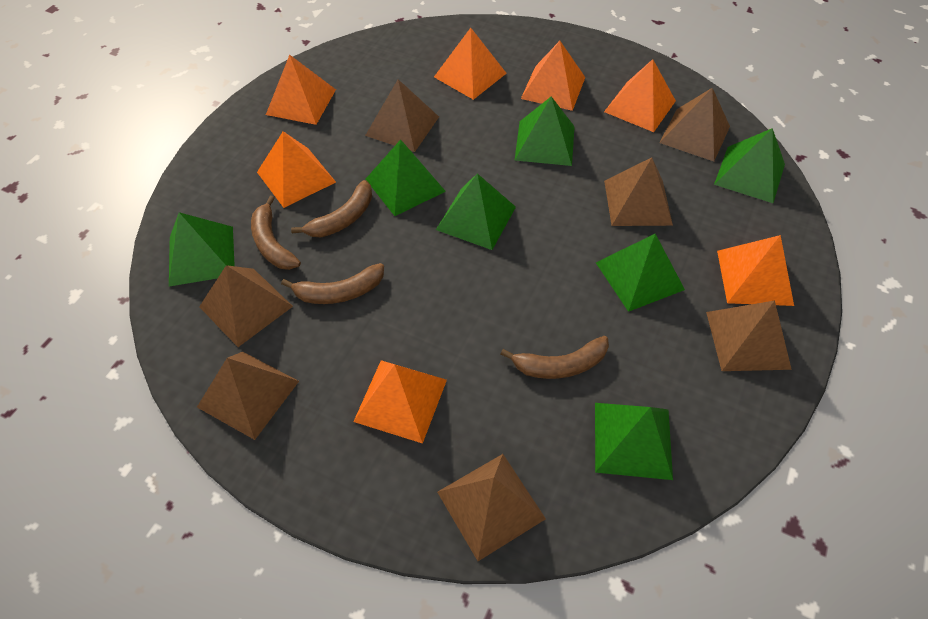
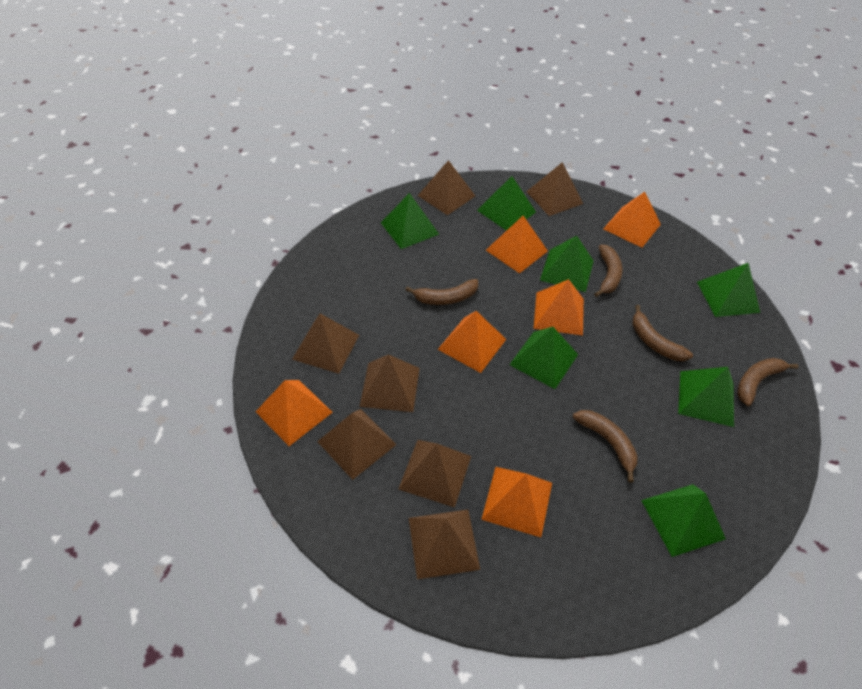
brown banana: 4 -> 5
orange pyramid: 7 -> 6

